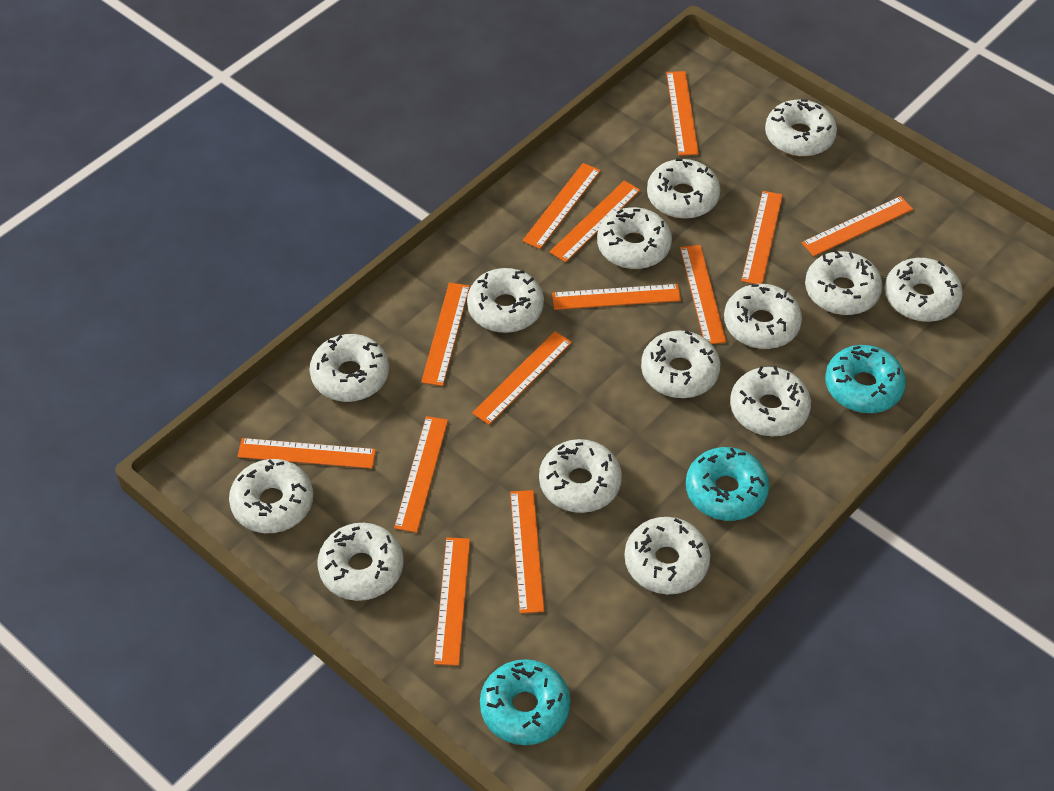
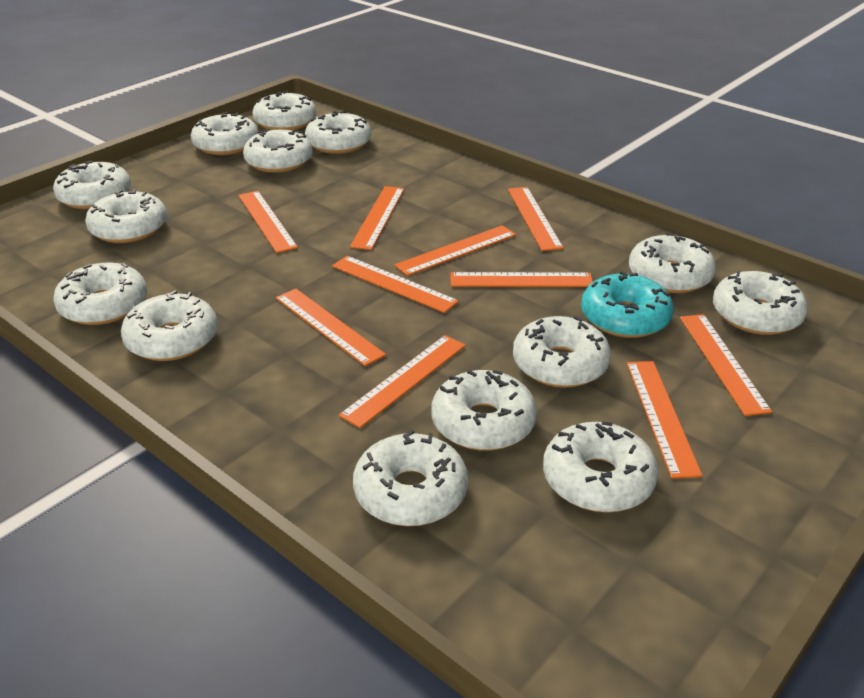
orange ruler: 13 -> 10
turquoise donut: 3 -> 1

